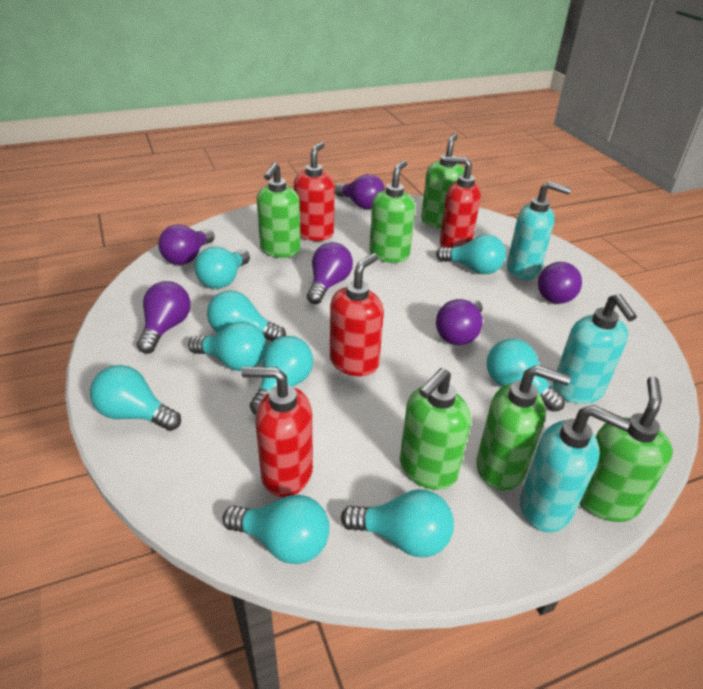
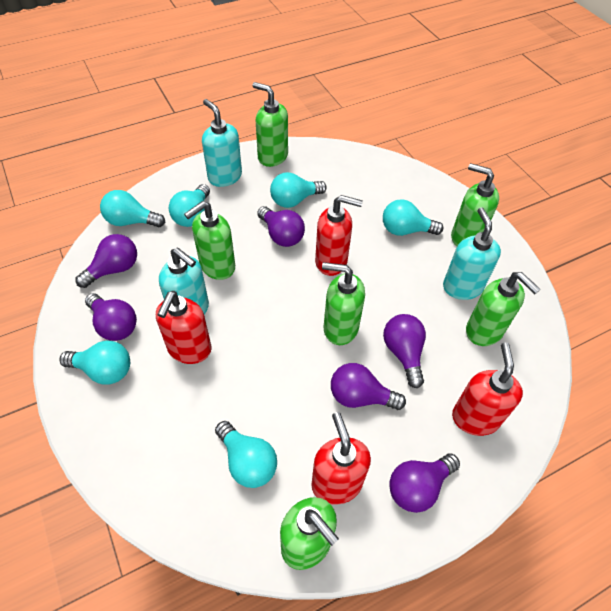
turquoise light bulb: 9 -> 6

